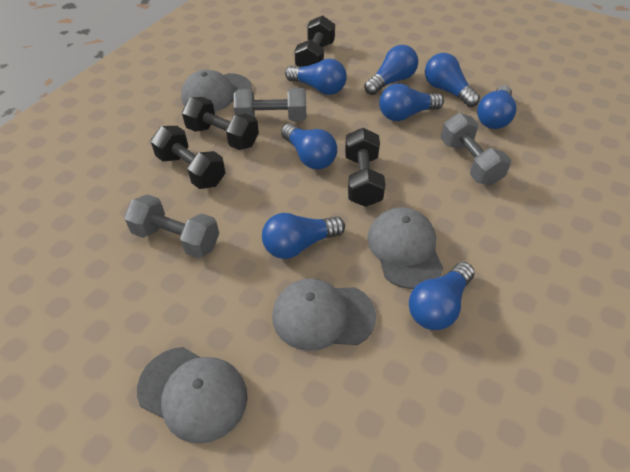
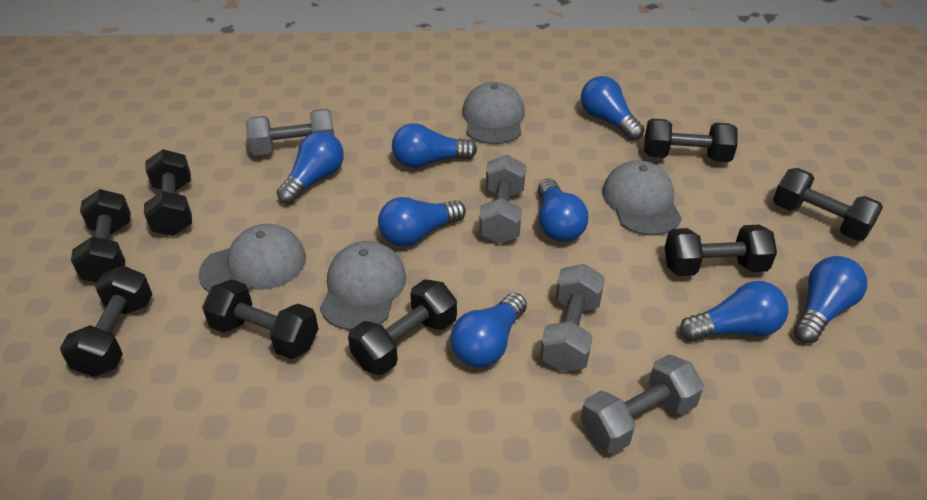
black dumbbell: 4 -> 8
grey dumbbell: 3 -> 4

